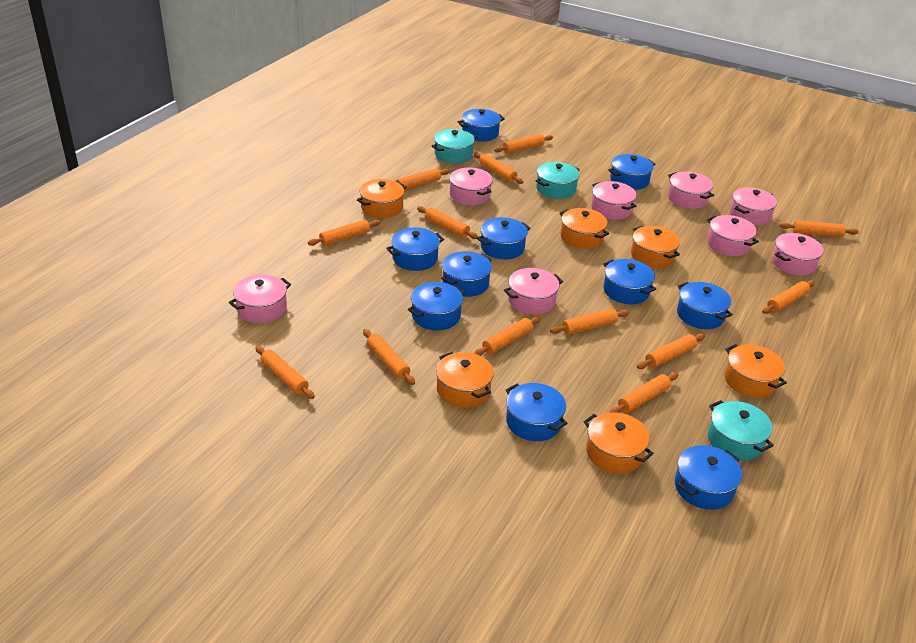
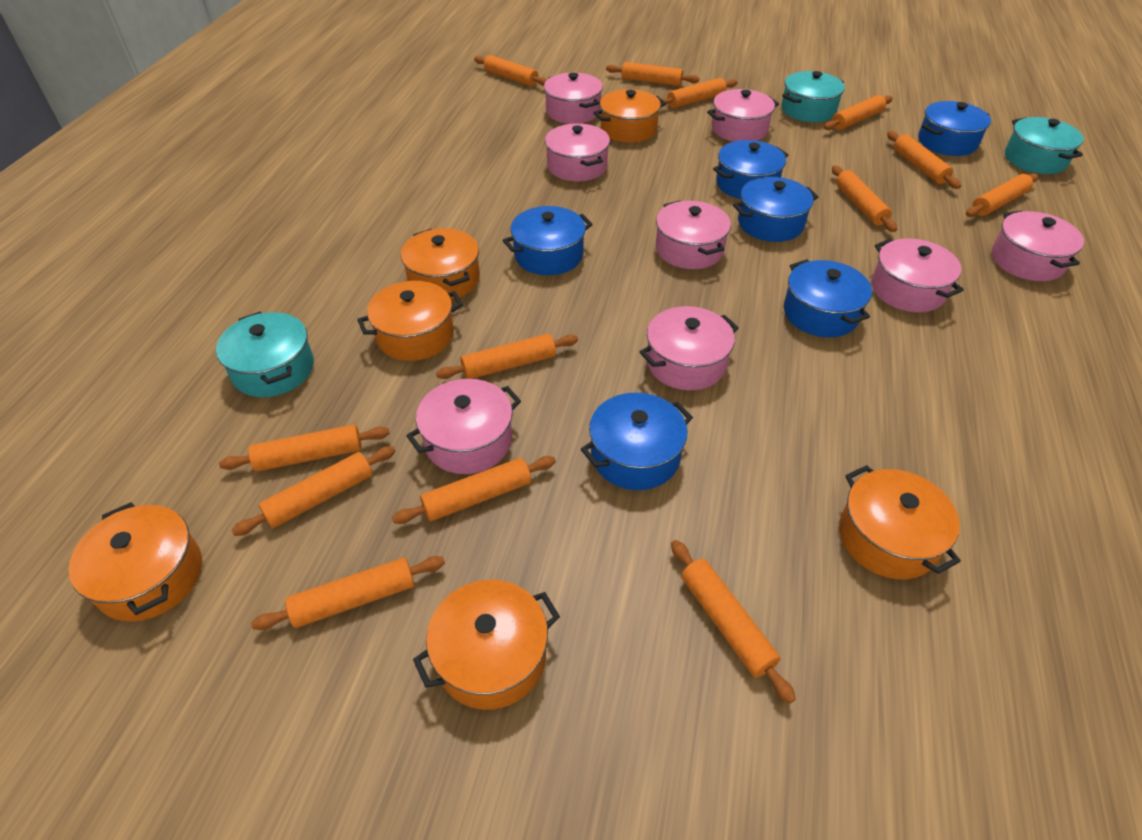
blue pot: 10 -> 6

